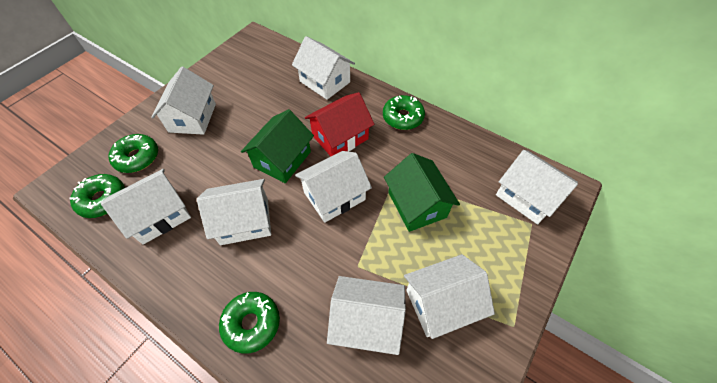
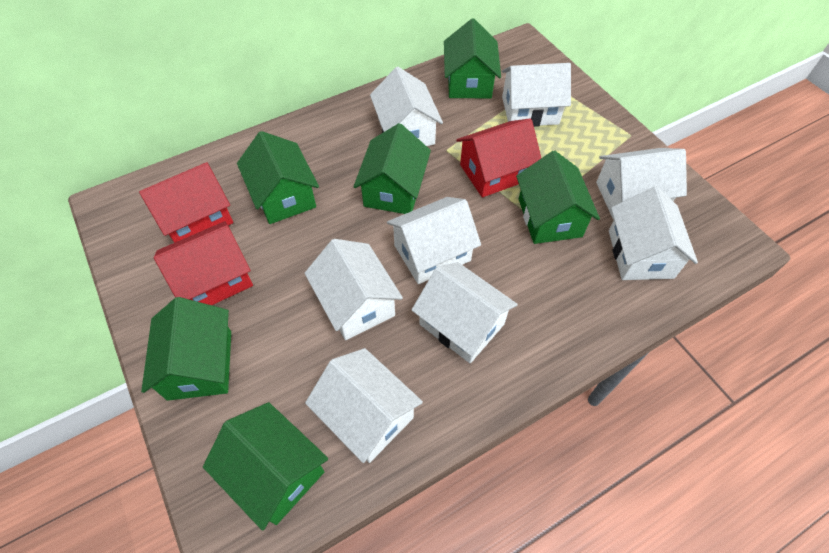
green donut: 4 -> 0
green house: 2 -> 6
red house: 1 -> 3

